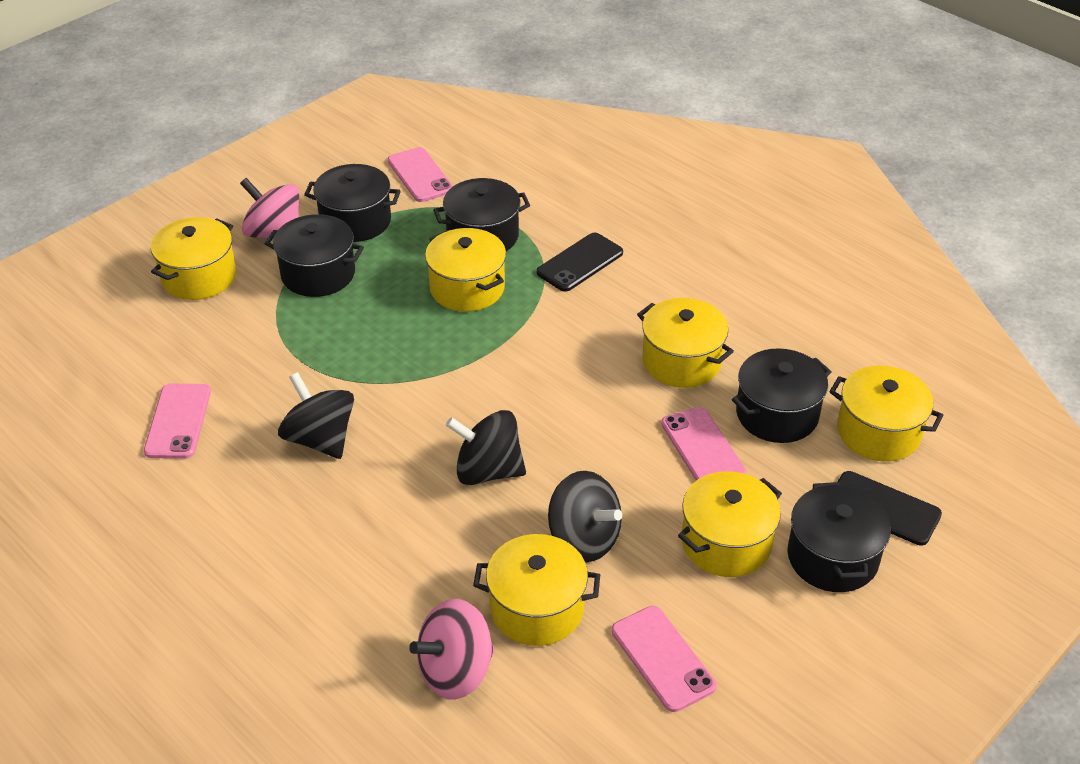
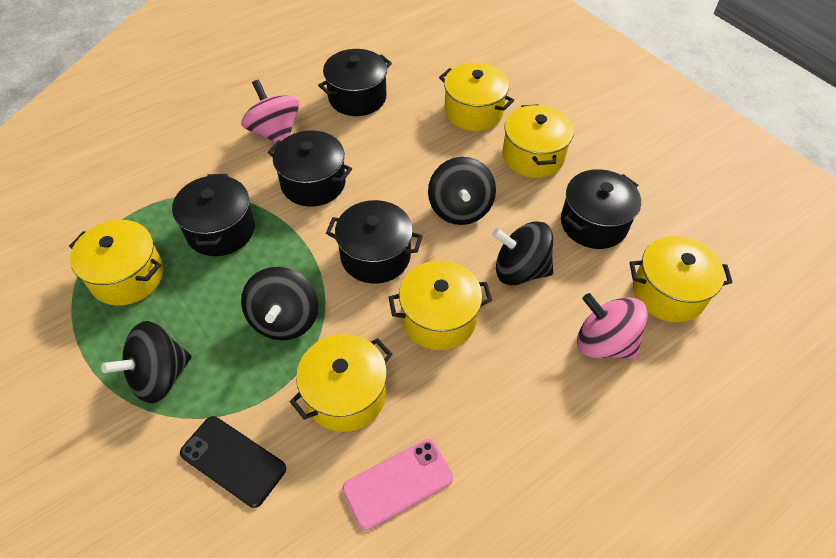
black phone: 2 -> 1
black spinning top: 3 -> 4
pink phone: 4 -> 1

